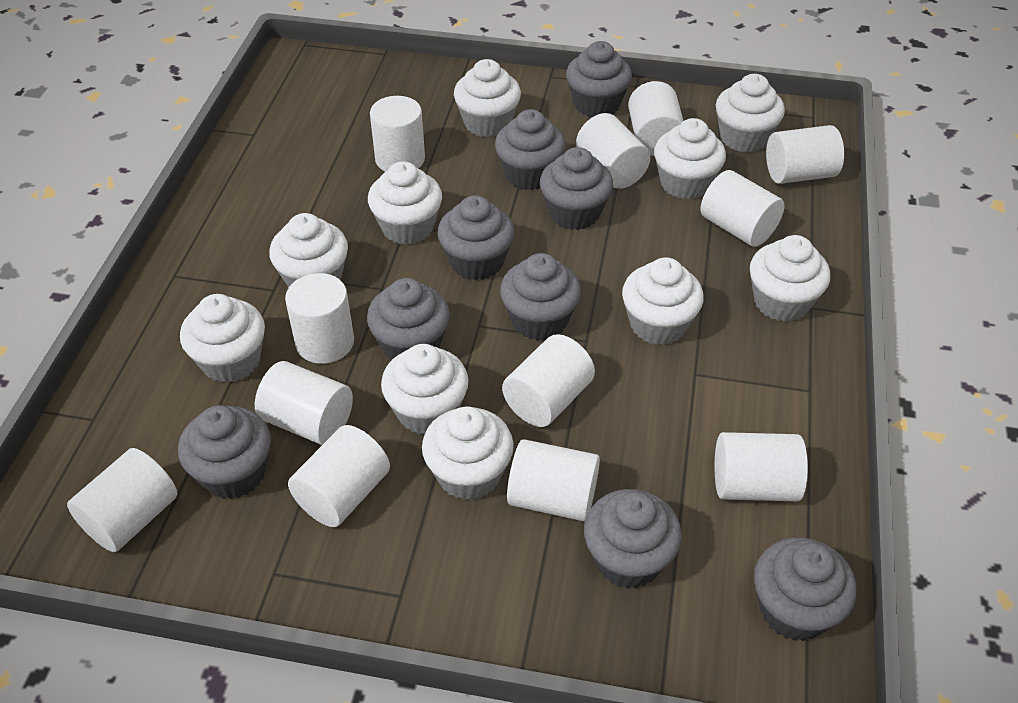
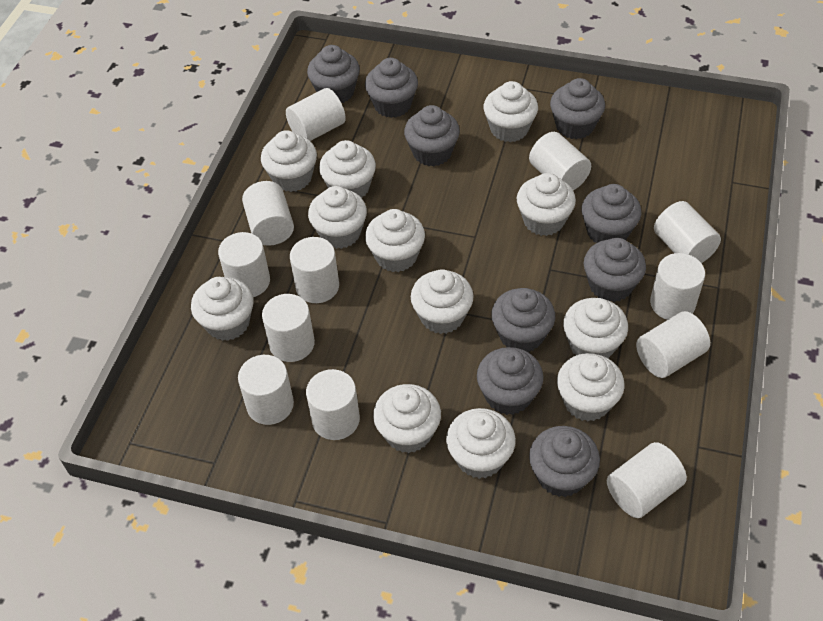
white cupcake: 10 -> 12

